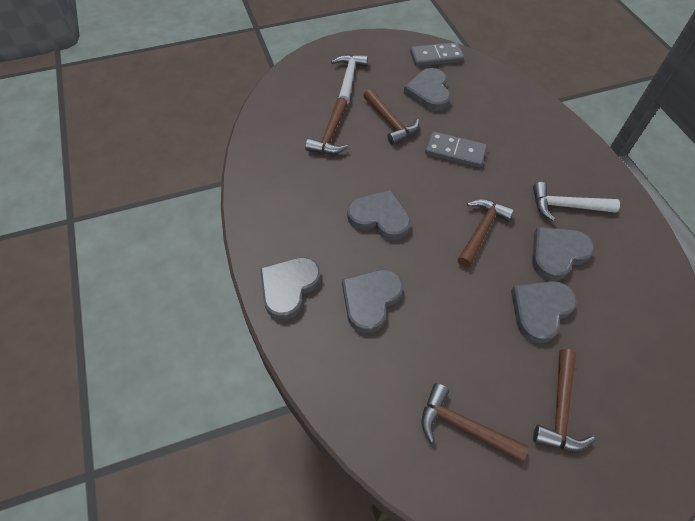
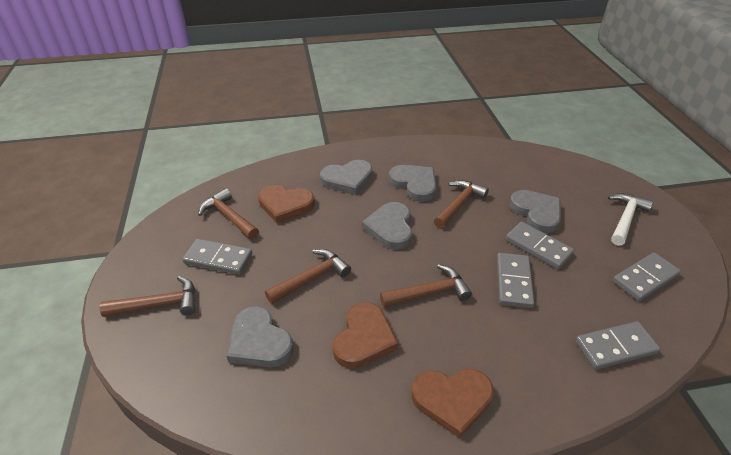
brown heart: 0 -> 3
grey domino: 2 -> 5
grey heart: 6 -> 5
white hammer: 2 -> 1

